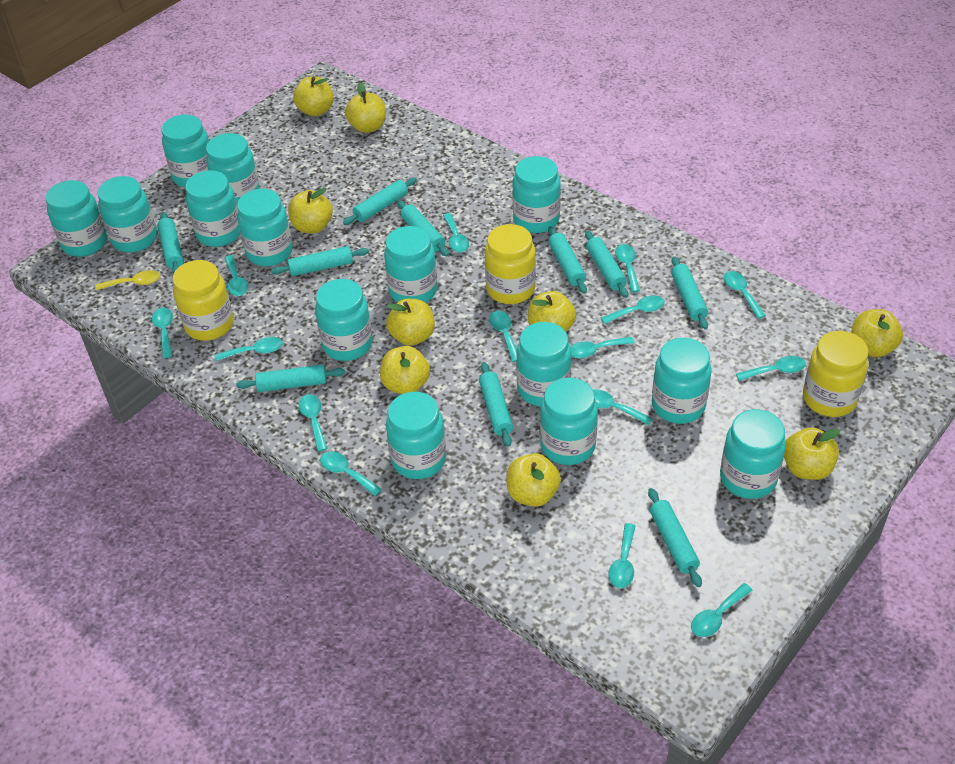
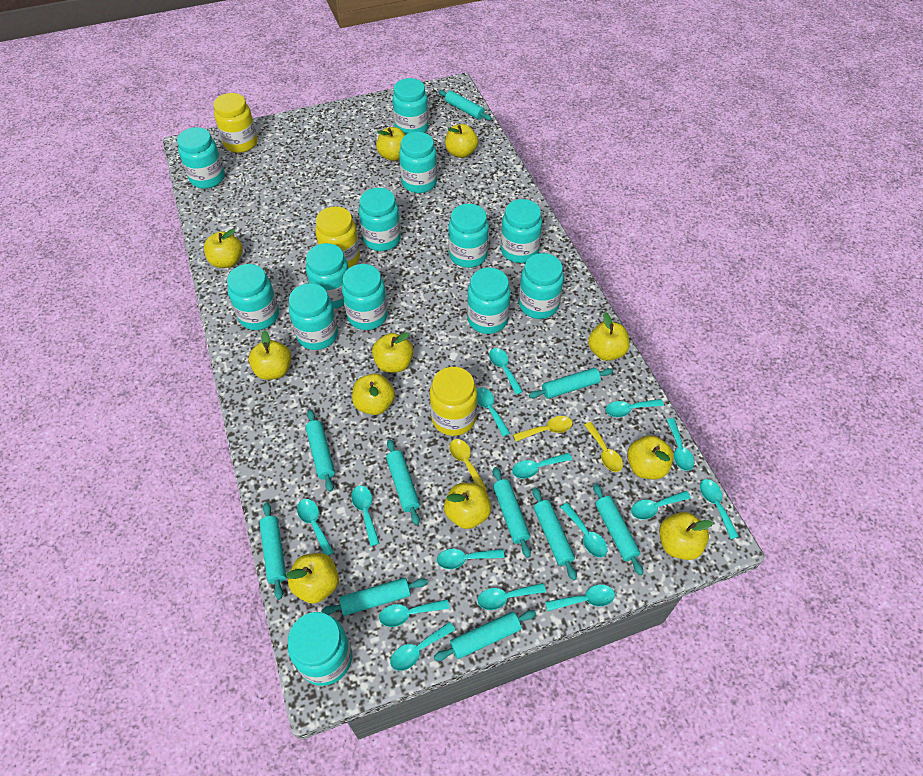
turquoise jar: 14 -> 13
yellow apple: 9 -> 11
yellow spoon: 1 -> 3

